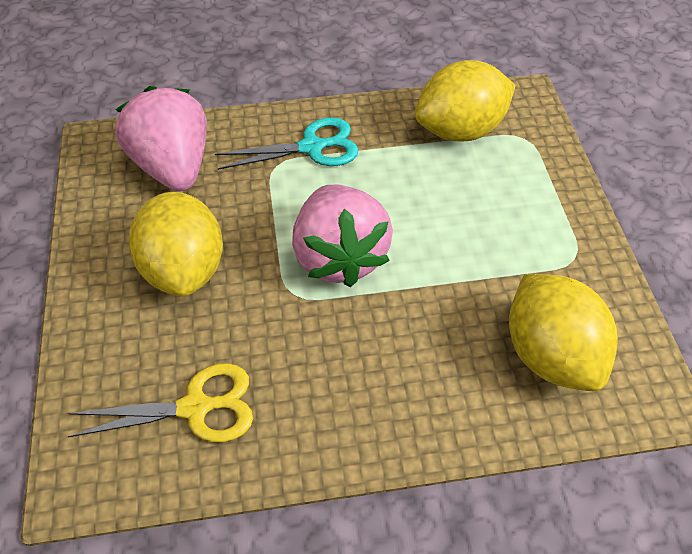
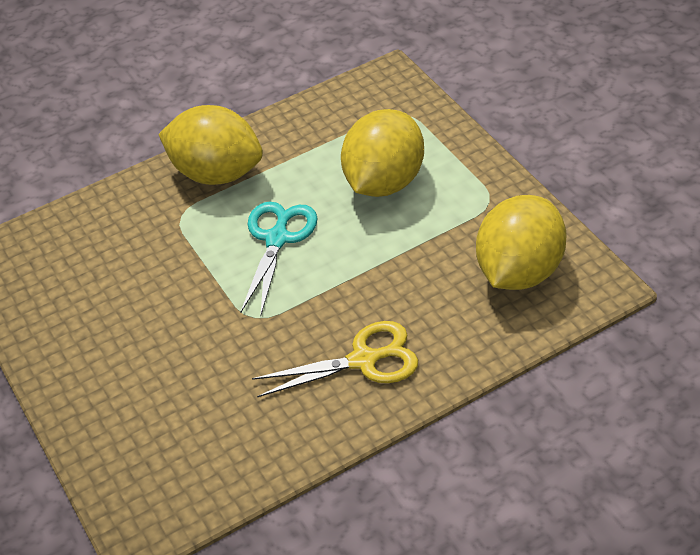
pink strawberry: 2 -> 0

